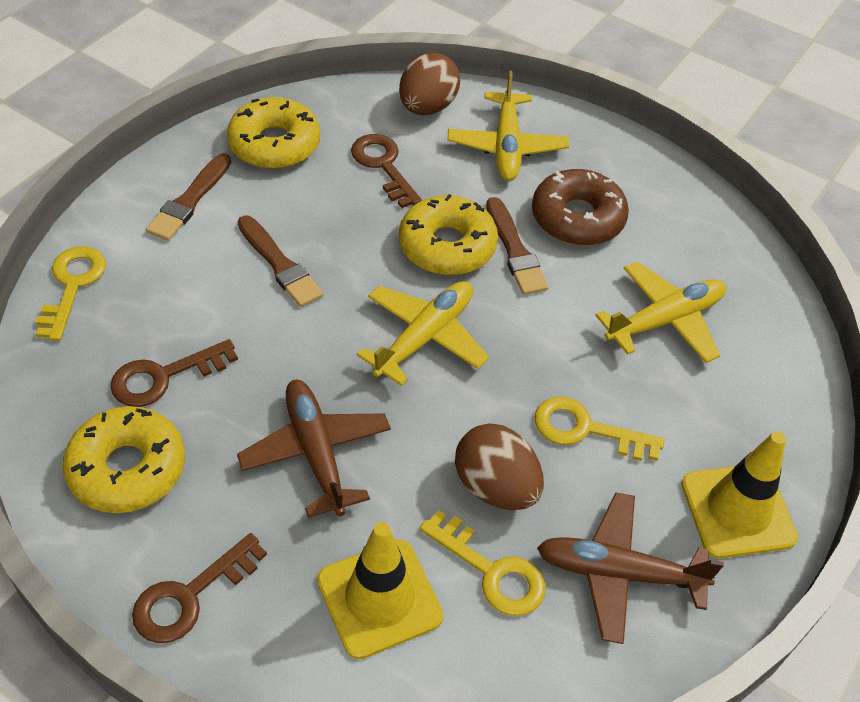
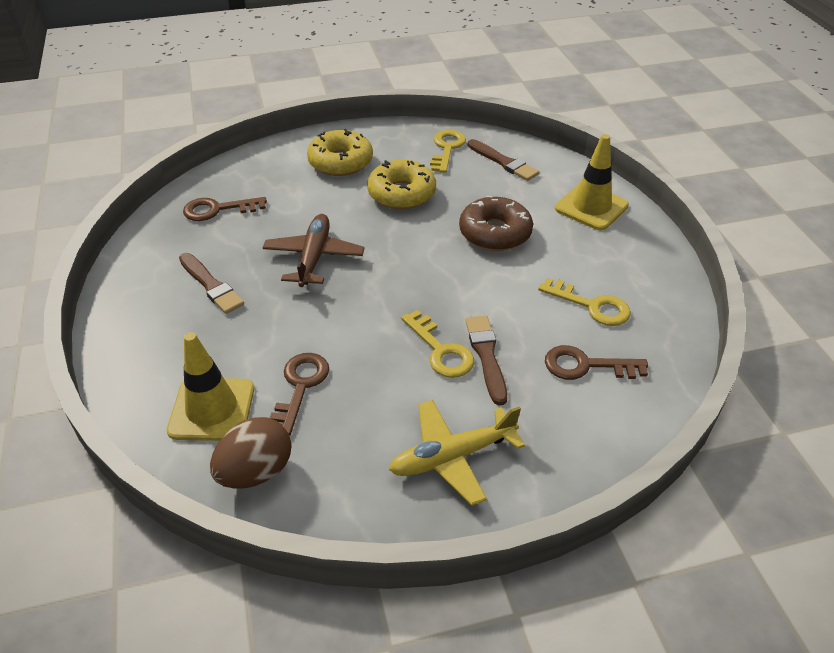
brown egg: 2 -> 1
brown plane: 2 -> 1
yellow donut: 3 -> 2
yellow plane: 3 -> 1

